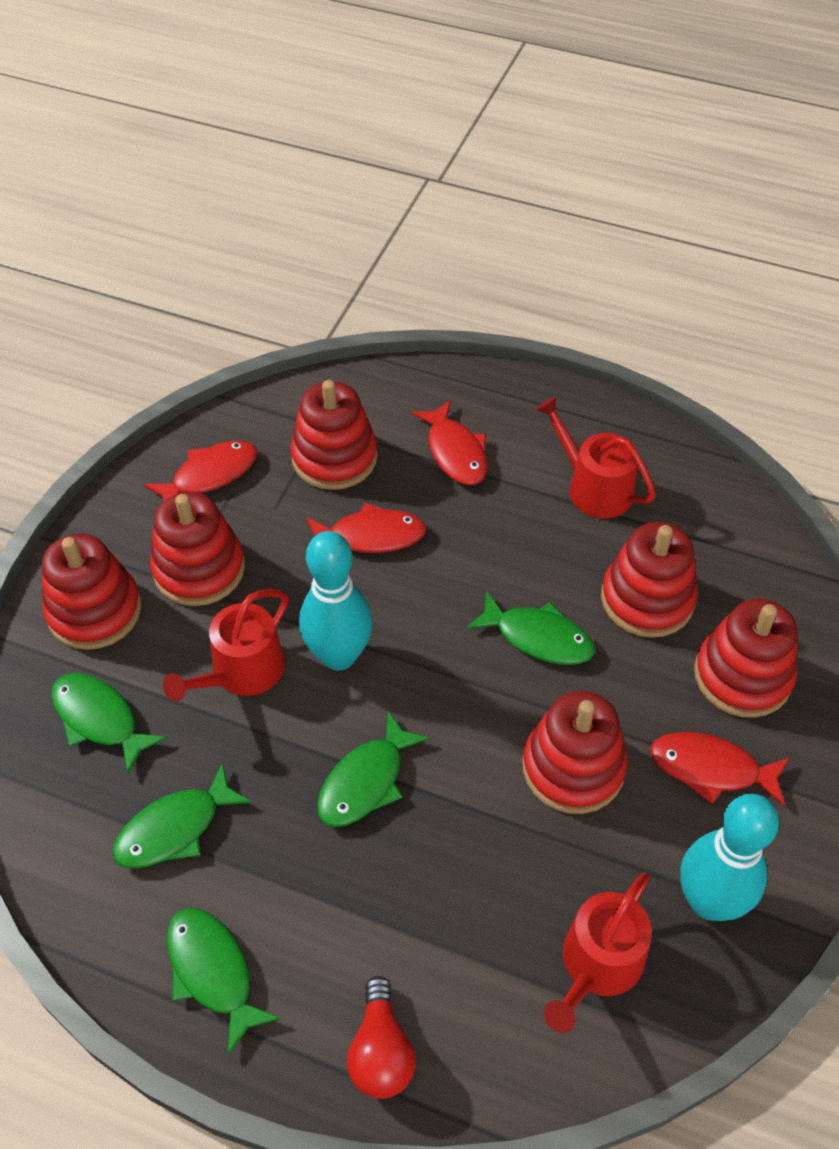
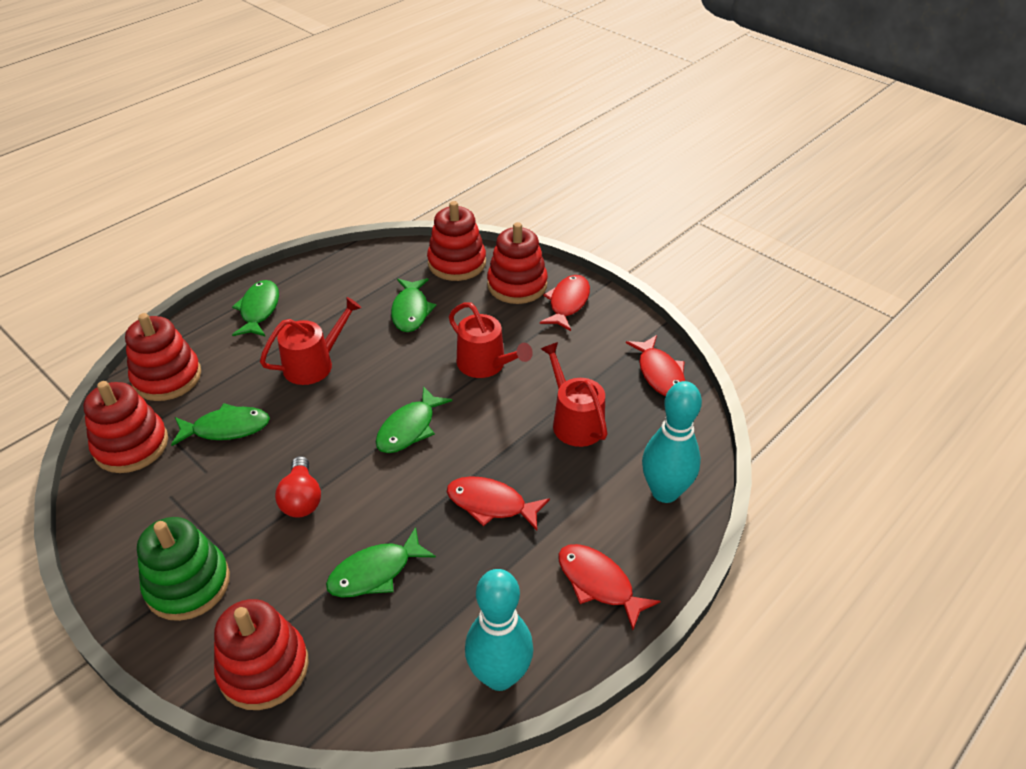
green stacking toy: 0 -> 1
red stacking toy: 6 -> 5

